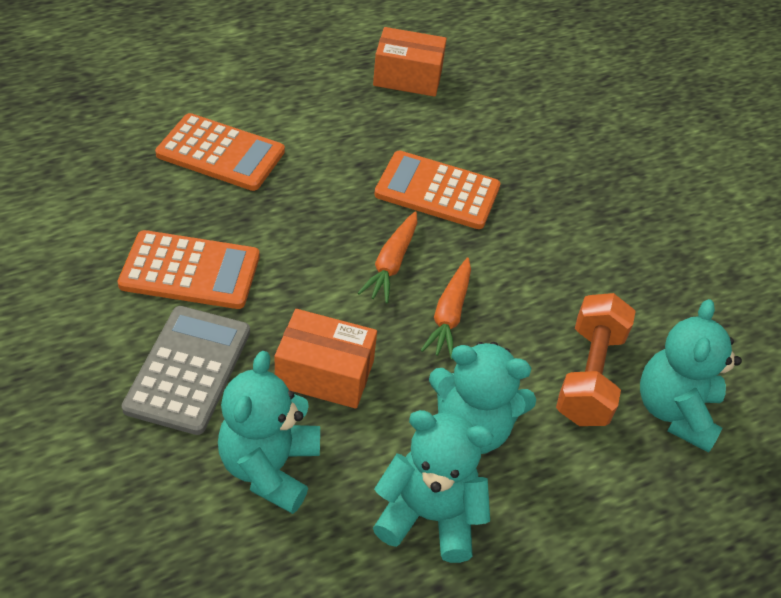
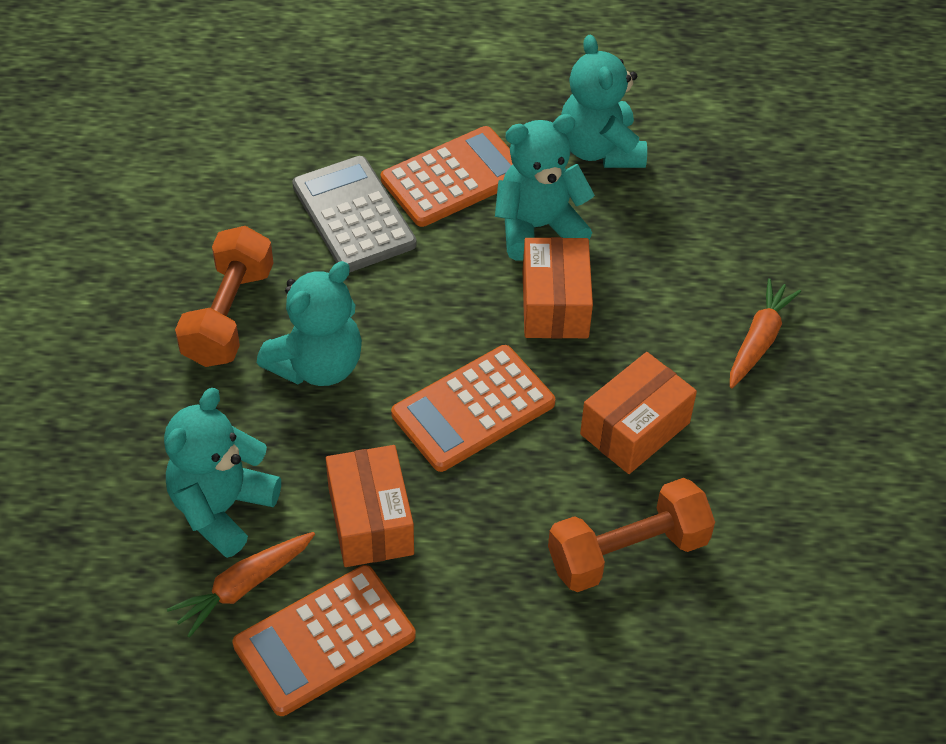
orange box: 2 -> 3
orange dumbbell: 1 -> 2

